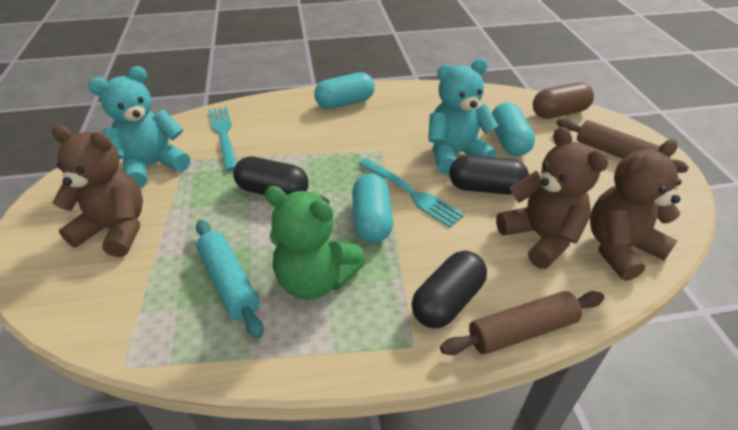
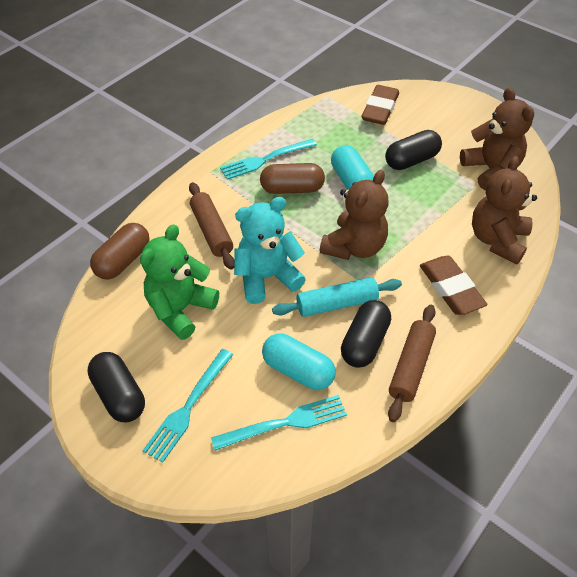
brown capsule: 1 -> 2
brown eraser: 0 -> 2
turquoise capsule: 3 -> 2
turquoise fork: 2 -> 3
turquoise teddy bear: 2 -> 1

